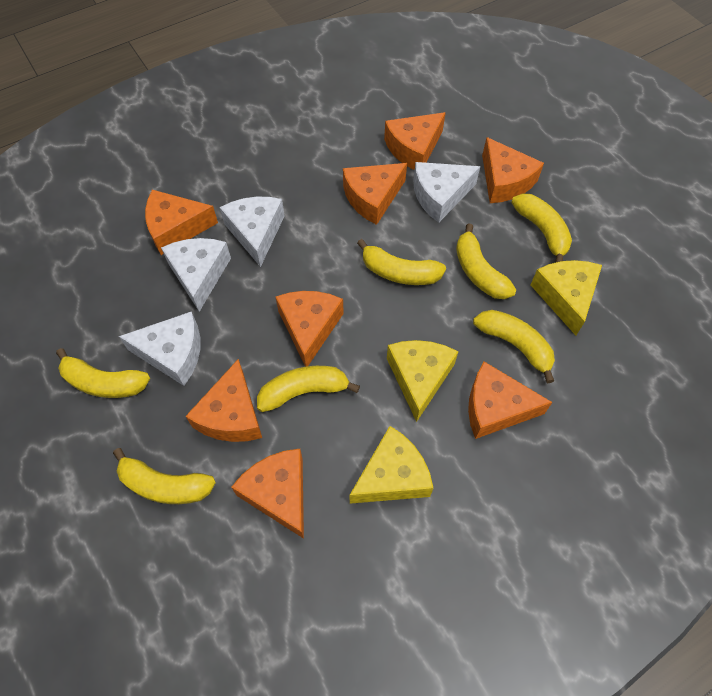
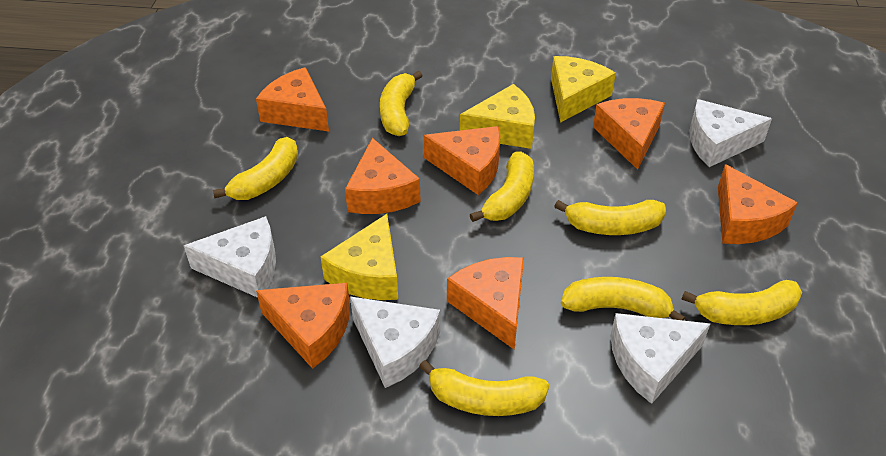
orange cheese: 8 -> 7

